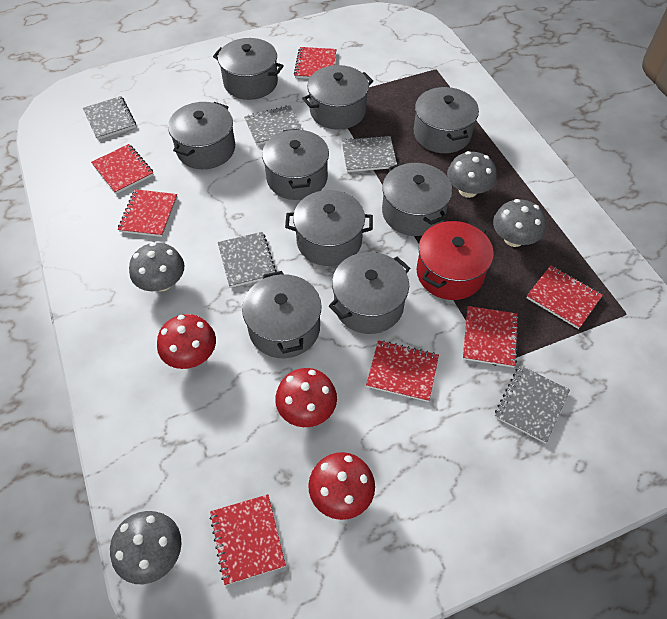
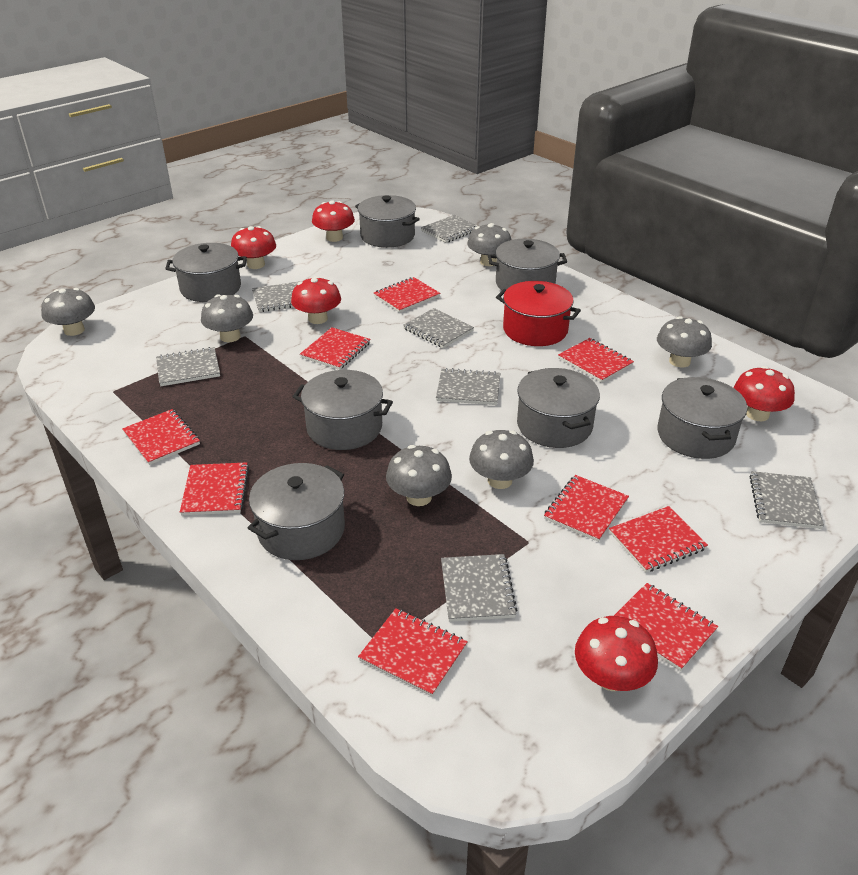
grey mushroom: 4 -> 6
grey notebook: 5 -> 7
grey pot: 9 -> 7
red mushroom: 3 -> 5
red notebook: 7 -> 9

